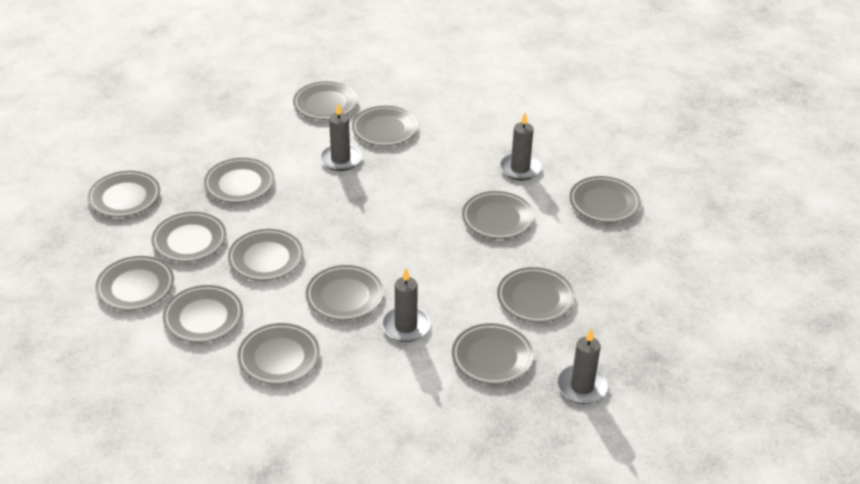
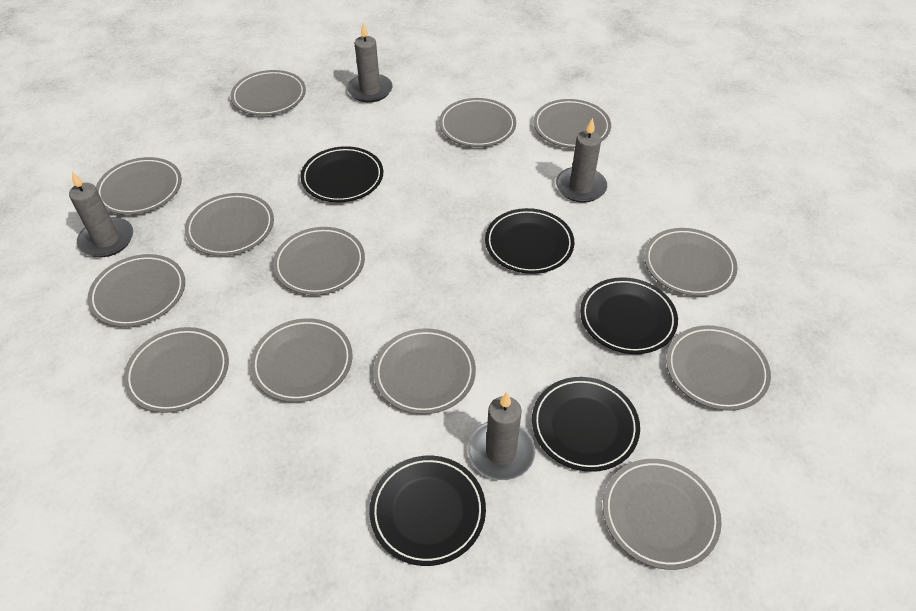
black plate: 0 -> 5
grey plate: 14 -> 13

